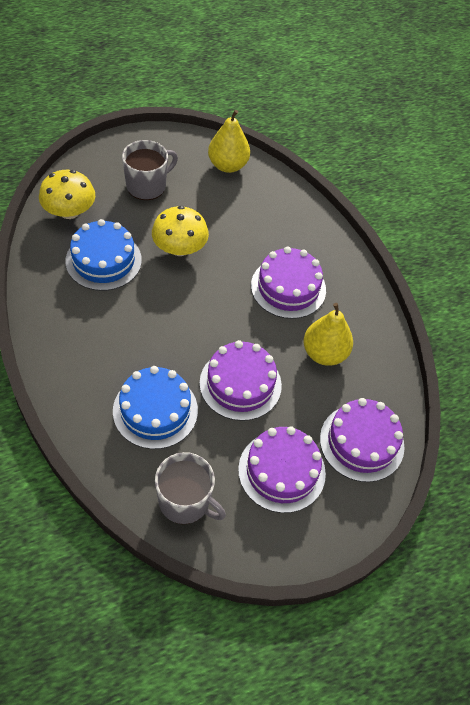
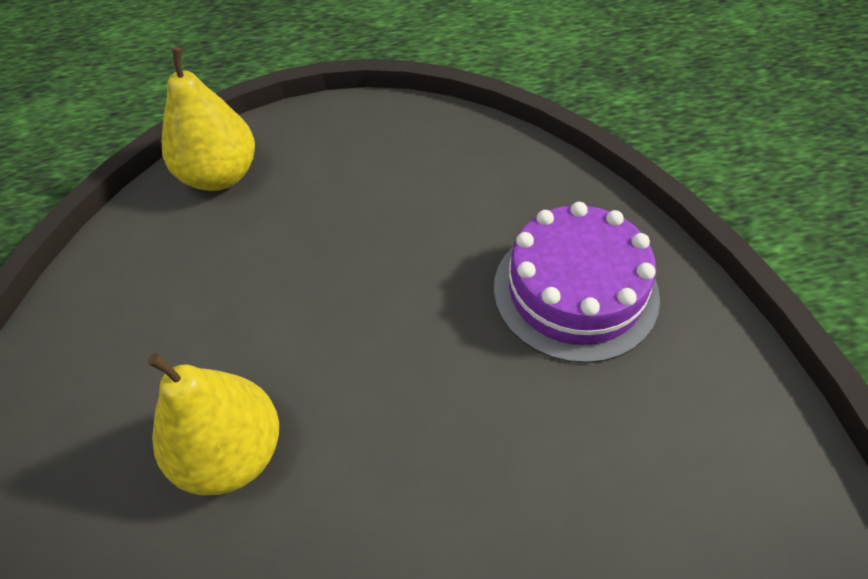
blue cake: 2 -> 0
grey mug: 2 -> 0
purple cake: 4 -> 1
yellow mushroom: 2 -> 0

